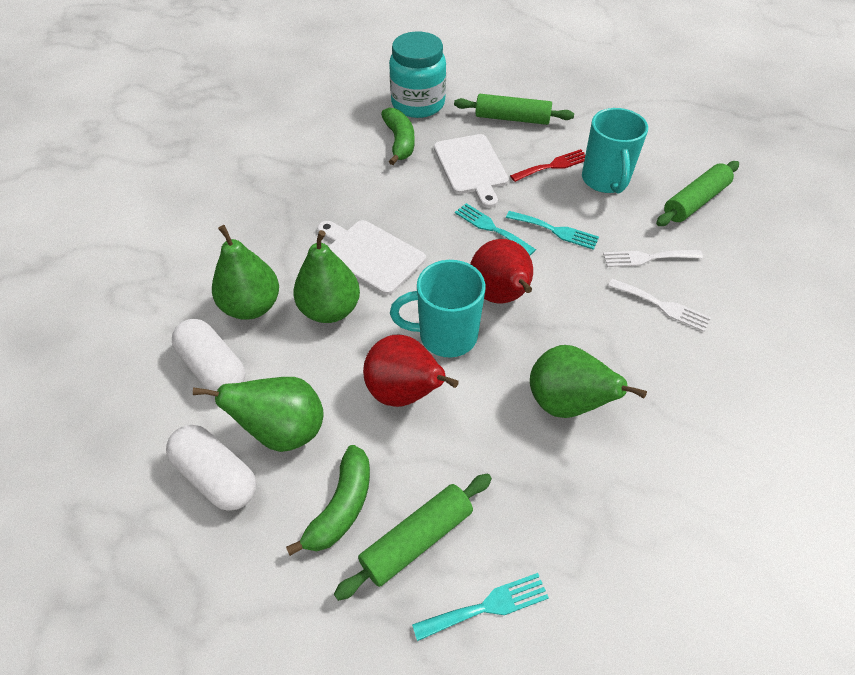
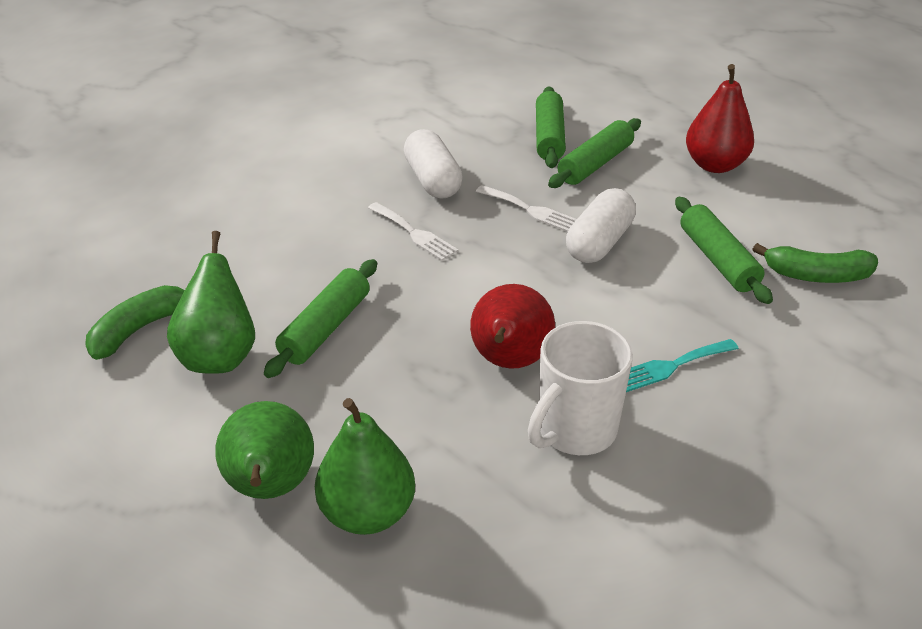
green pear: 4 -> 3
green rolling pin: 3 -> 4
red fork: 1 -> 0
turquoise fork: 3 -> 1
turquoise jar: 1 -> 0
turquoise mug: 2 -> 0
white cutting board: 2 -> 0
white mug: 0 -> 1

